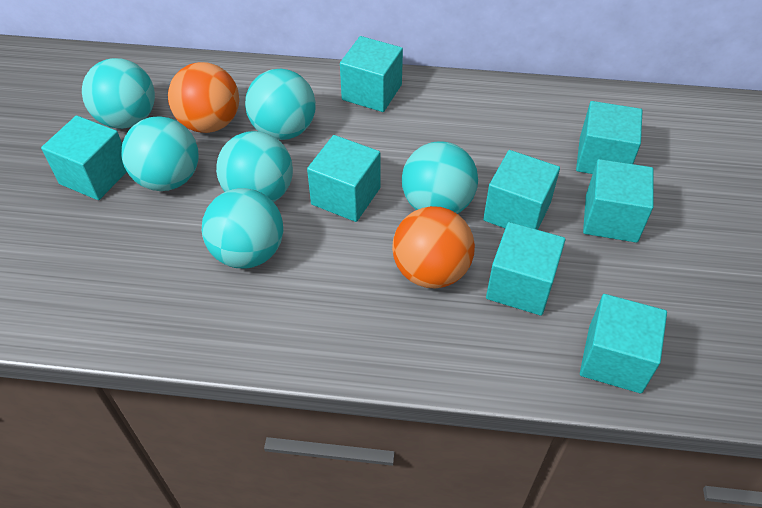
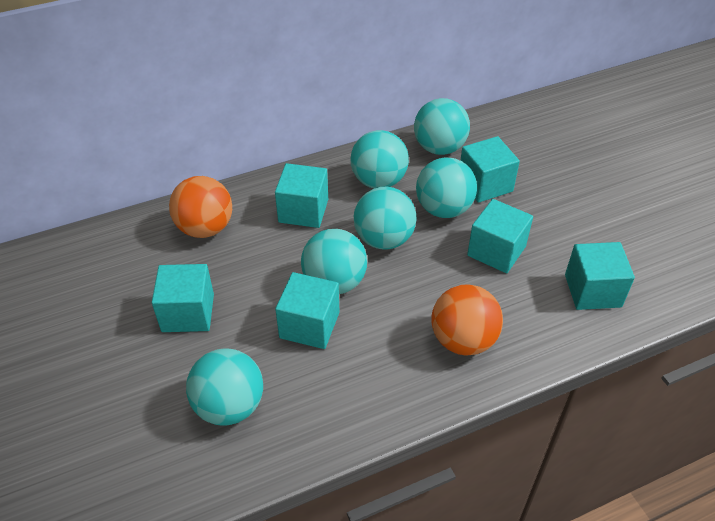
turquoise cube: 8 -> 6

